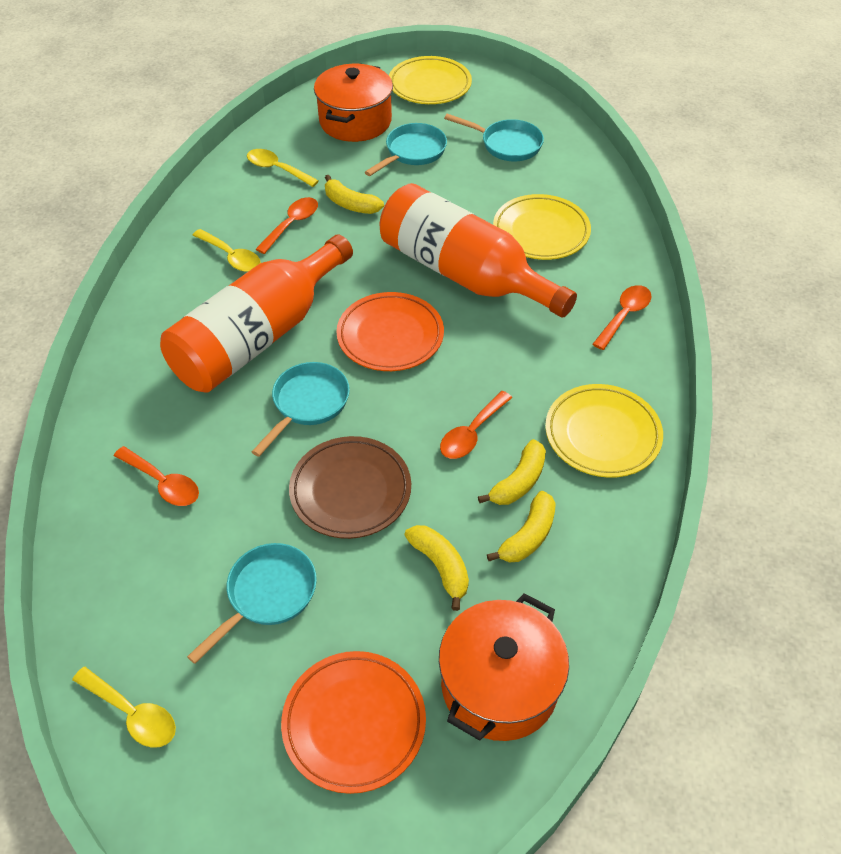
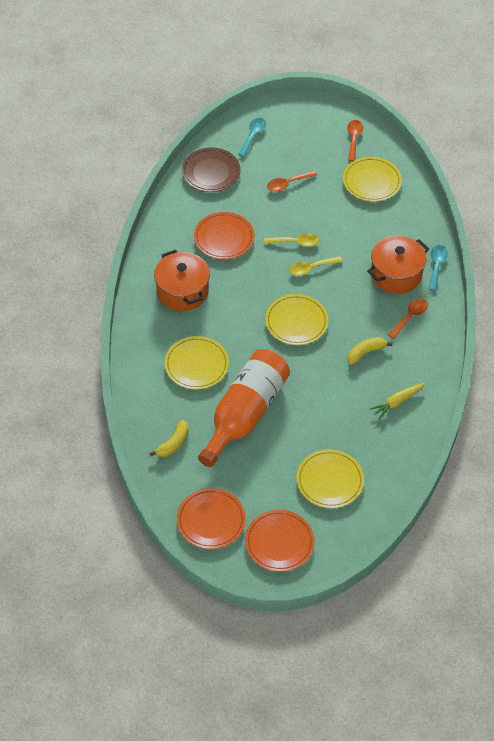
orange bottle: 2 -> 1
orange plate: 2 -> 3
orange spoon: 4 -> 3
turquoise pan: 4 -> 0
turquoise spoon: 0 -> 2
yellow banana: 4 -> 2
yellow carrot: 0 -> 1
yellow plate: 3 -> 4
yellow spoon: 3 -> 2

